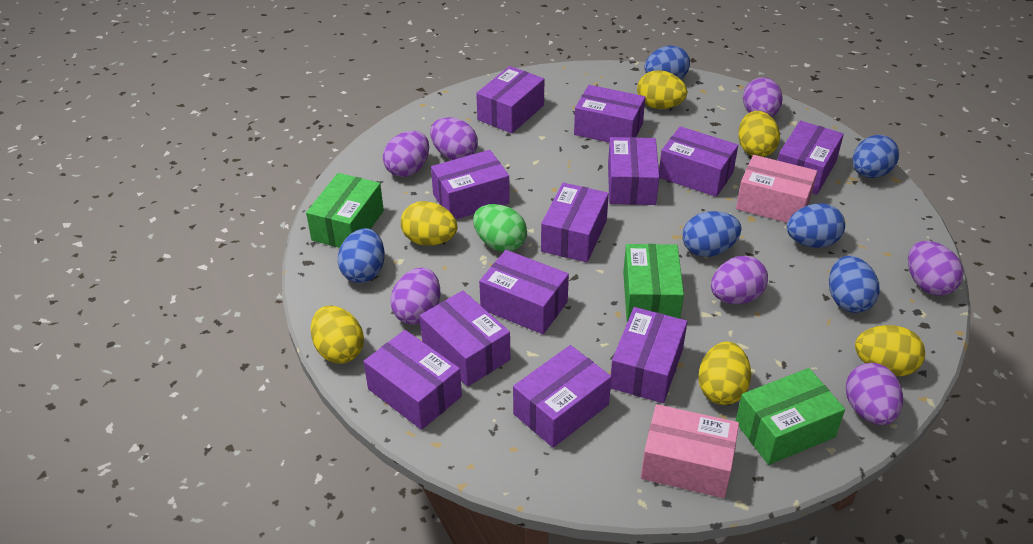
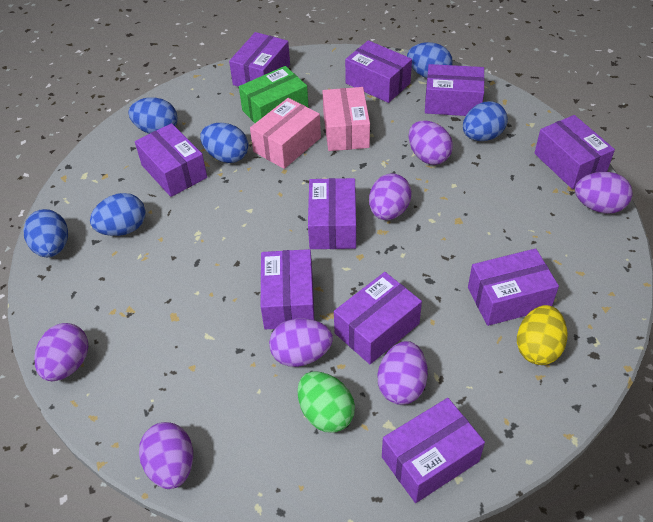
green box: 3 -> 1
purple box: 12 -> 10
yellow egg: 6 -> 1

